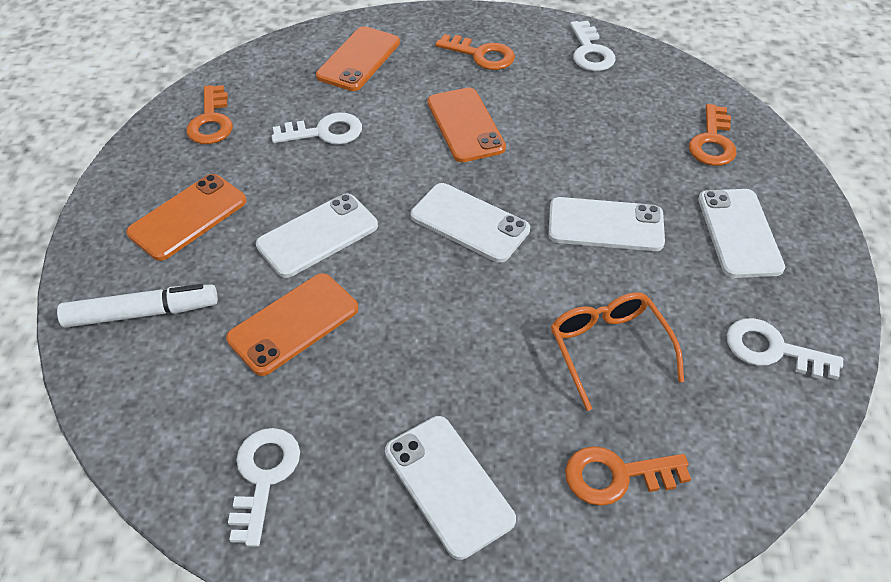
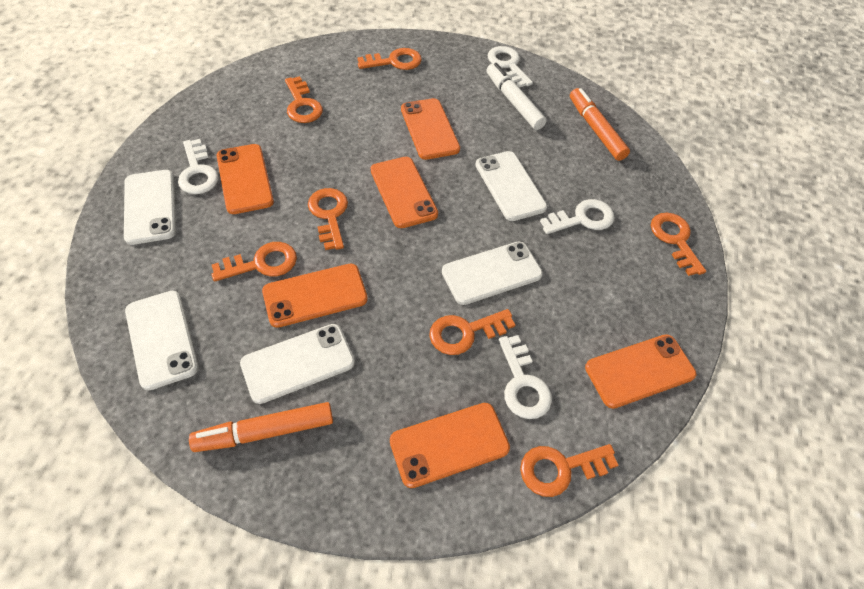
orange glasses: 1 -> 0
orange key: 4 -> 7
orange marker: 0 -> 2
orange phone: 4 -> 6

